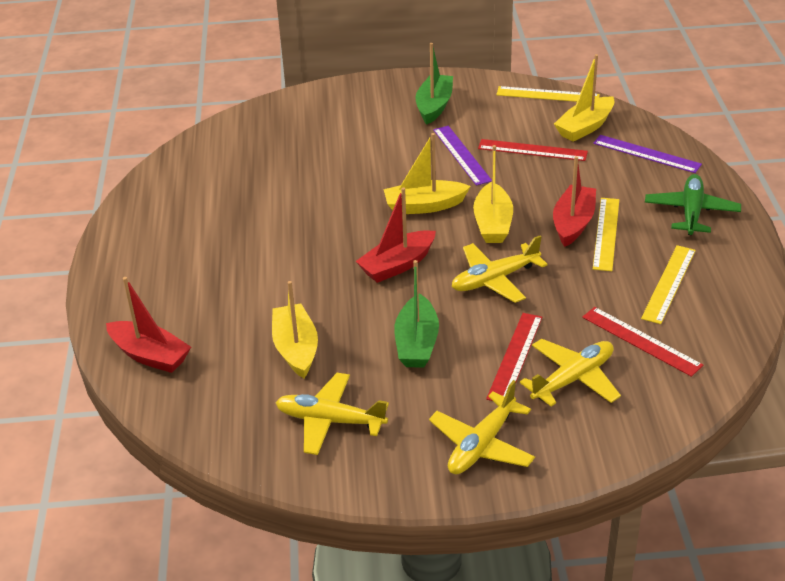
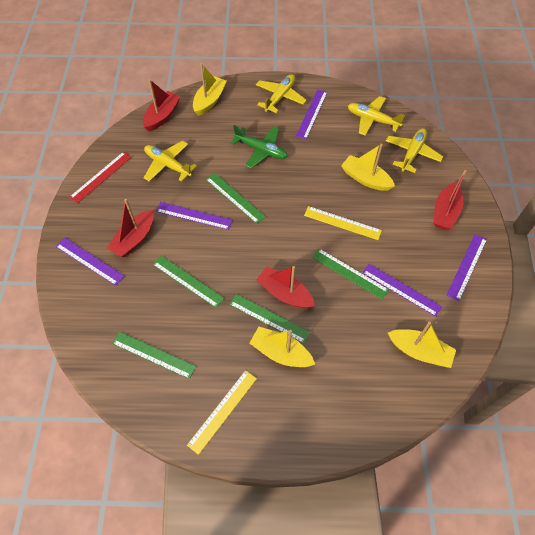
green boat: 2 -> 0
green ruler: 0 -> 5
purple ruler: 2 -> 5
red boat: 3 -> 4
red ruler: 3 -> 1
yellow ruler: 3 -> 2

